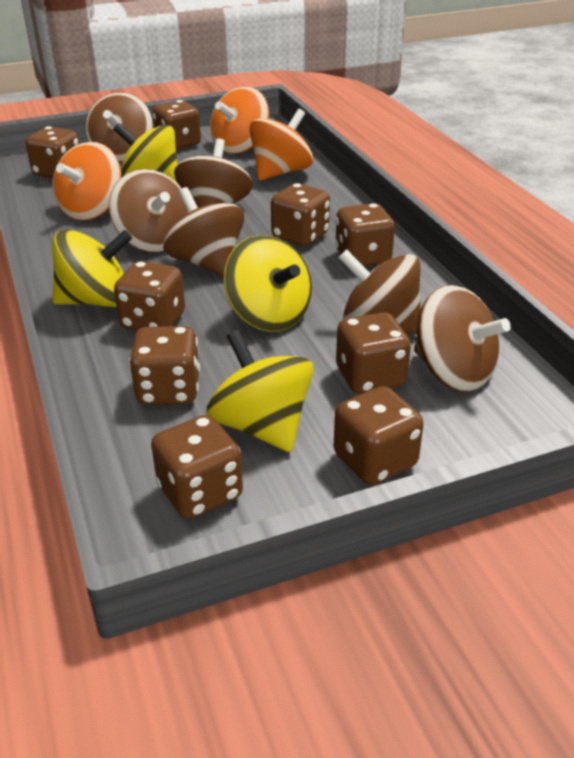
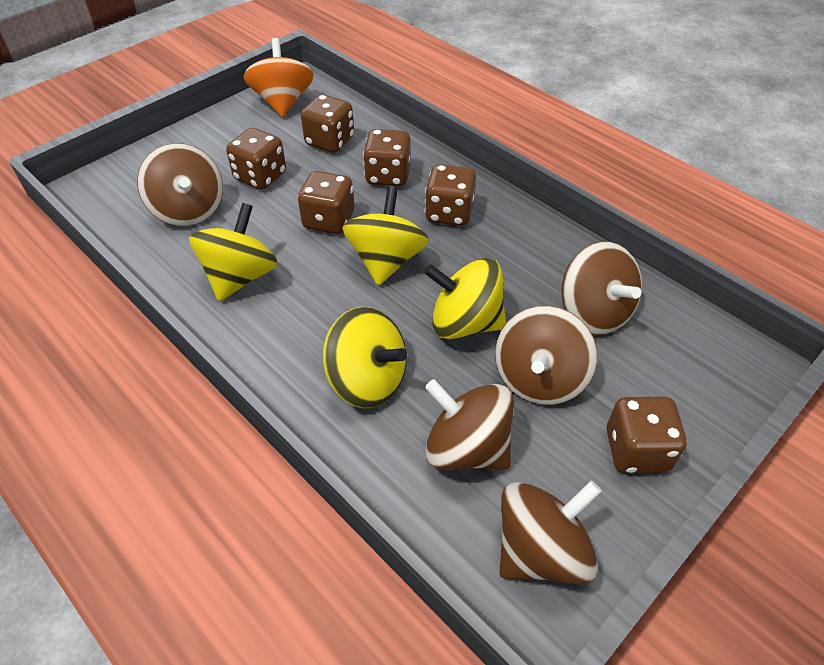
brown dice: 9 -> 6
brown spinning top: 6 -> 5
orange spinning top: 3 -> 1

